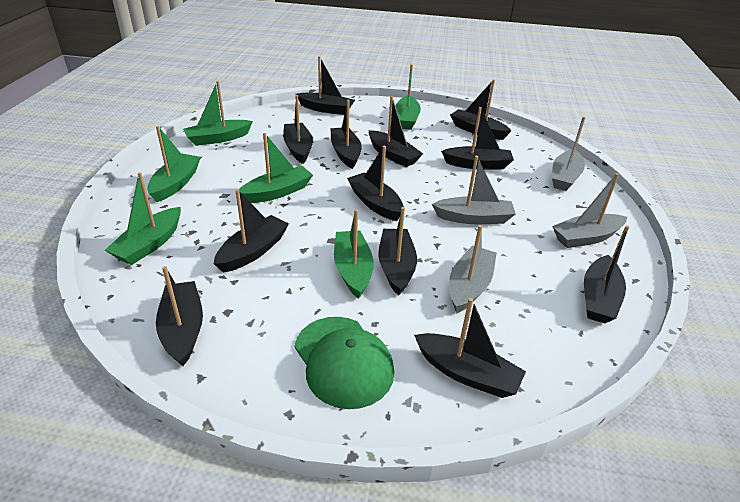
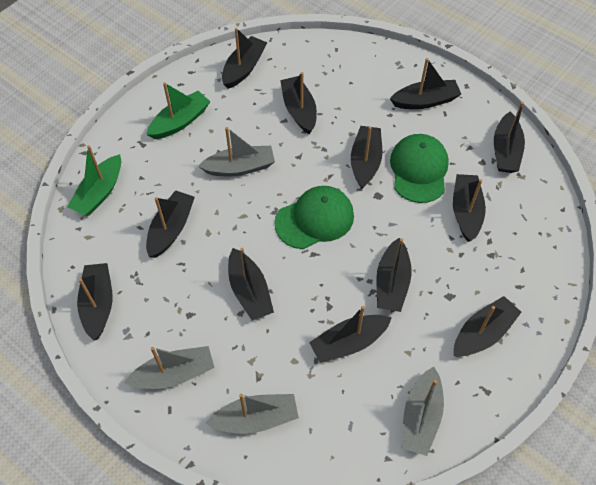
green boat: 6 -> 2
green cap: 1 -> 2

